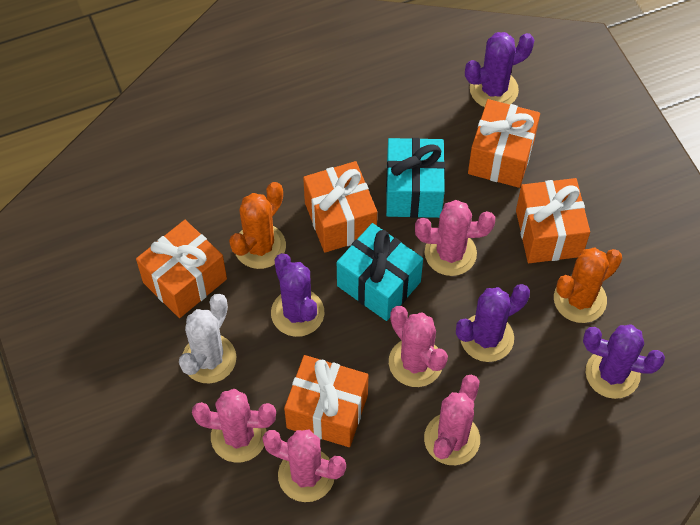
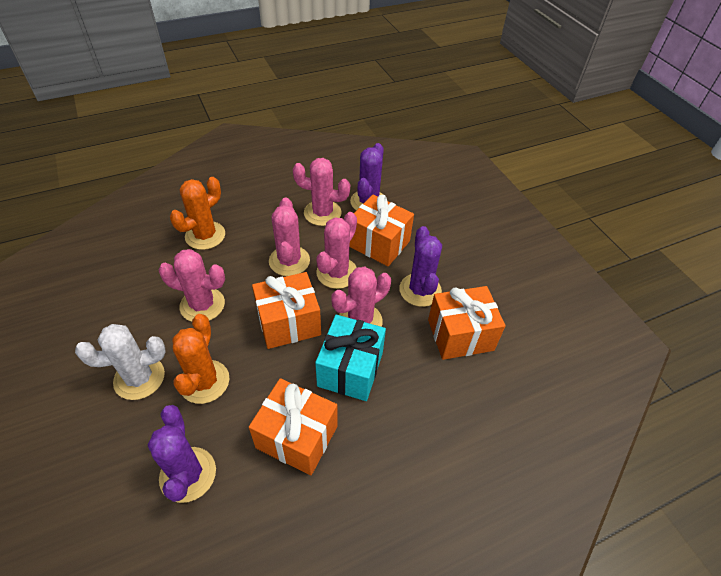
orange gift: 5 -> 4
purple cactus: 4 -> 3
turquoise gift: 2 -> 1

